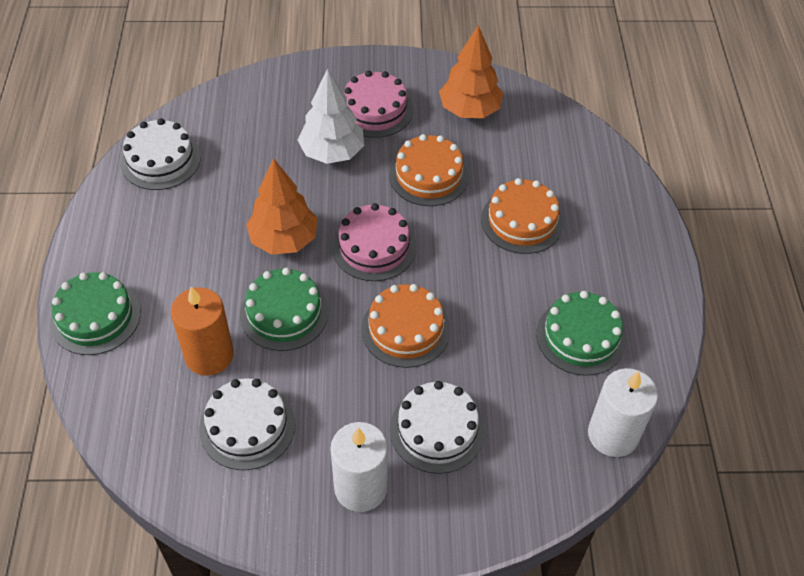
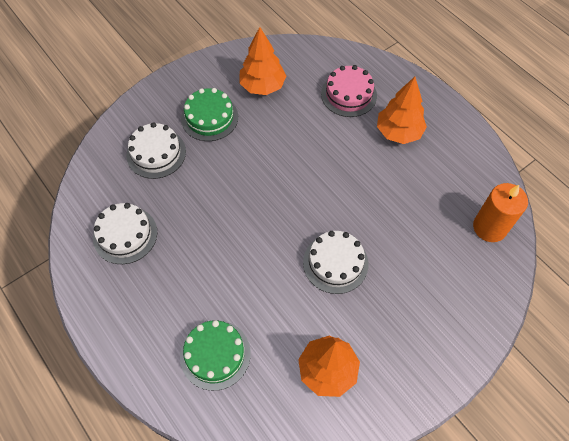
green cake: 3 -> 2
orange cake: 3 -> 0
orange tree: 2 -> 3
pink cake: 2 -> 1
white candle: 2 -> 0
white tree: 1 -> 0

